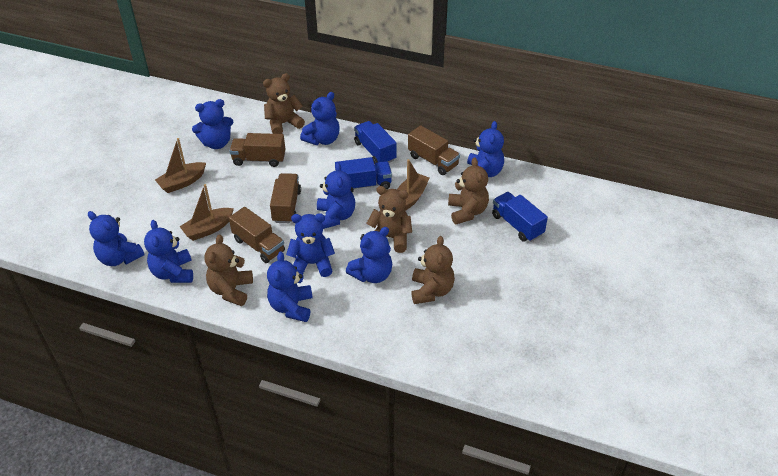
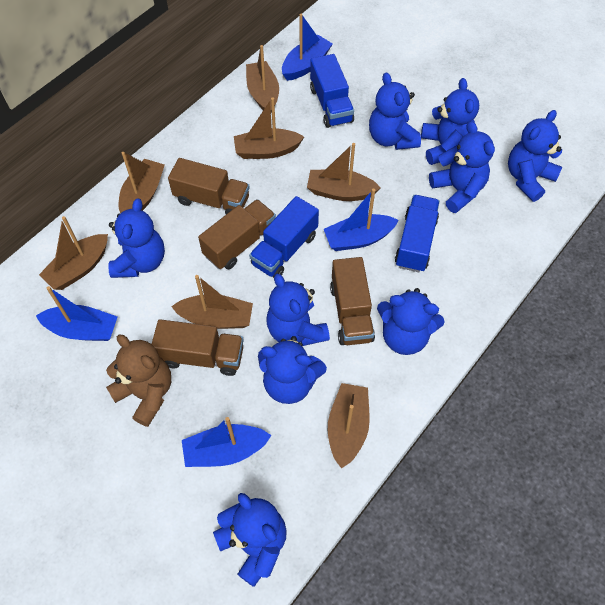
blue boat: 0 -> 4
brown boat: 3 -> 7
brown teddy bear: 5 -> 1

